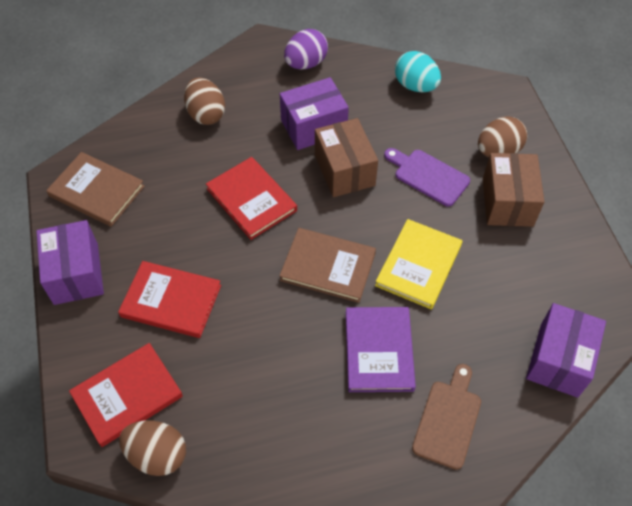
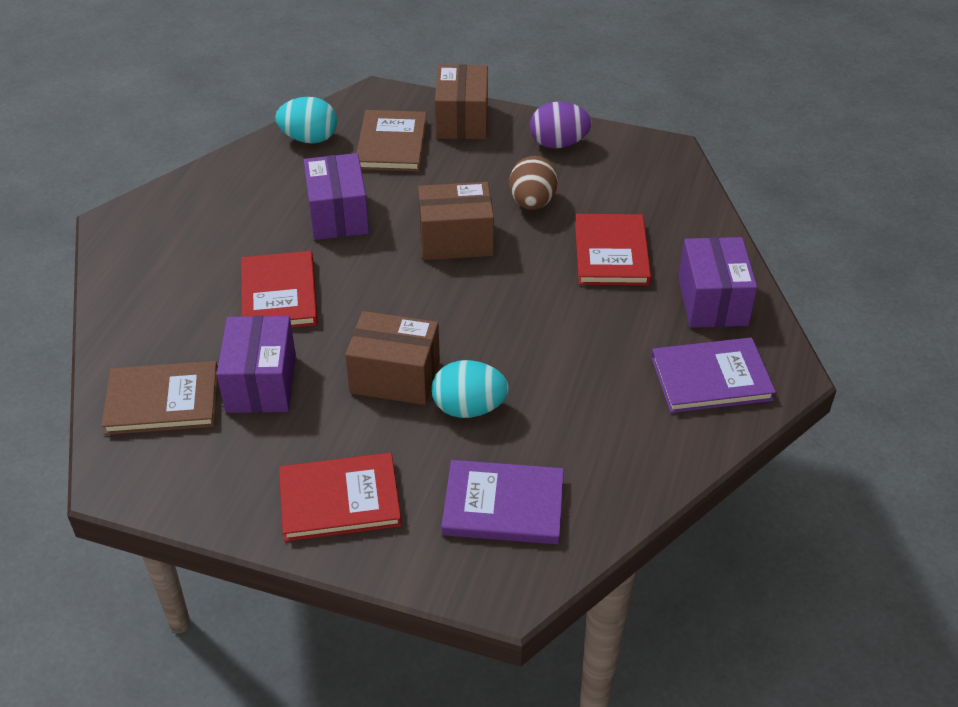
brown box: 2 -> 3
brown cutting board: 1 -> 0
brown egg: 3 -> 1
purple book: 1 -> 2
purple cutting board: 1 -> 0
turquoise egg: 1 -> 2
yellow book: 1 -> 0

